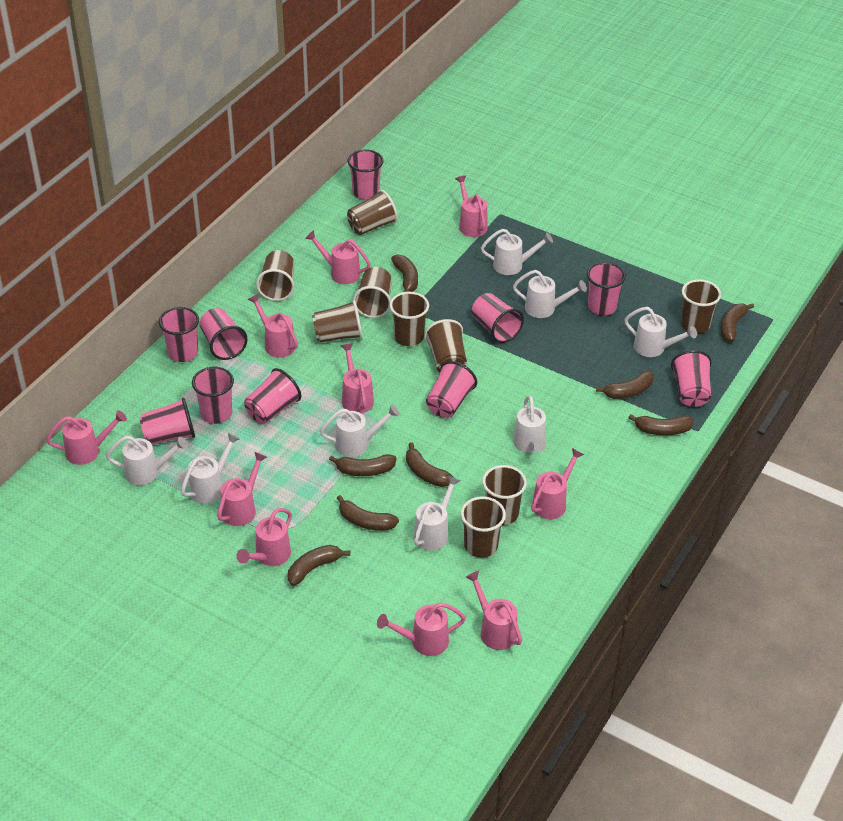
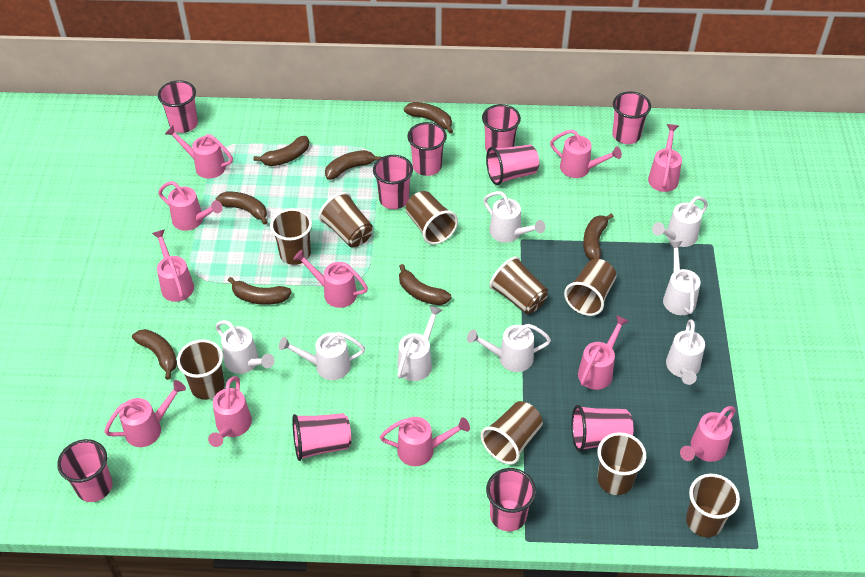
pink watering can: 10 -> 11

